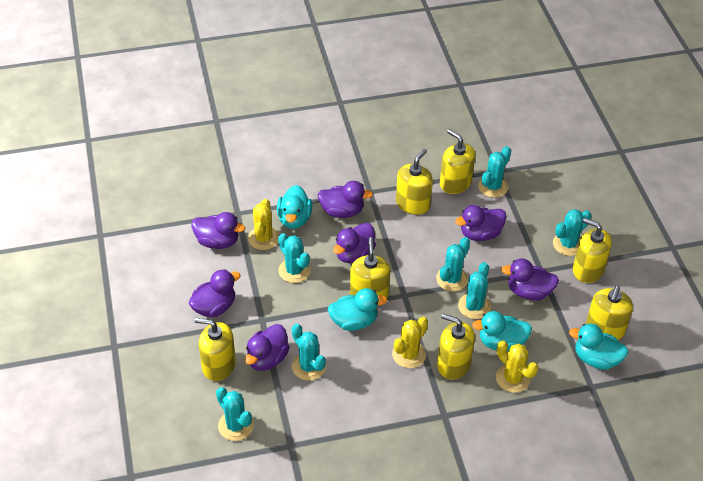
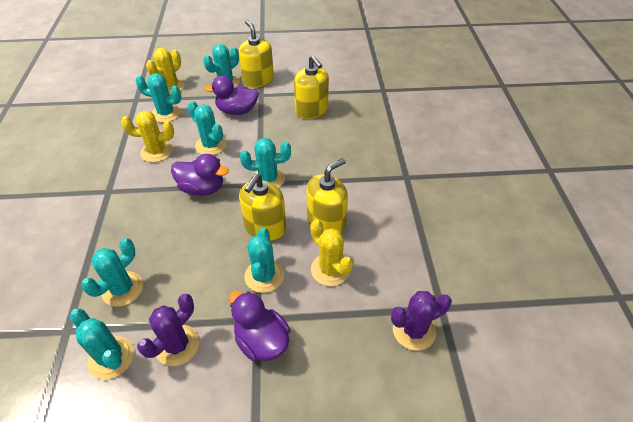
purple cactus: 0 -> 2
purple duck: 7 -> 3
turquoise duck: 4 -> 0
yellow soap dispenser: 7 -> 4

